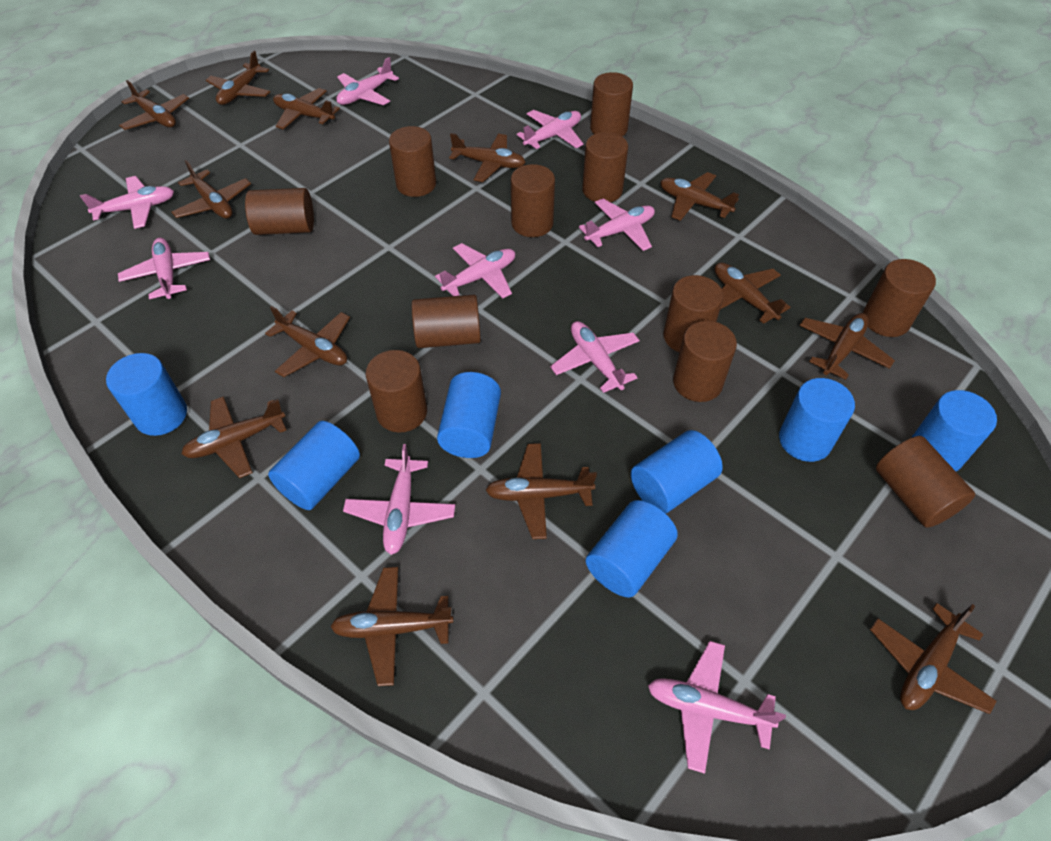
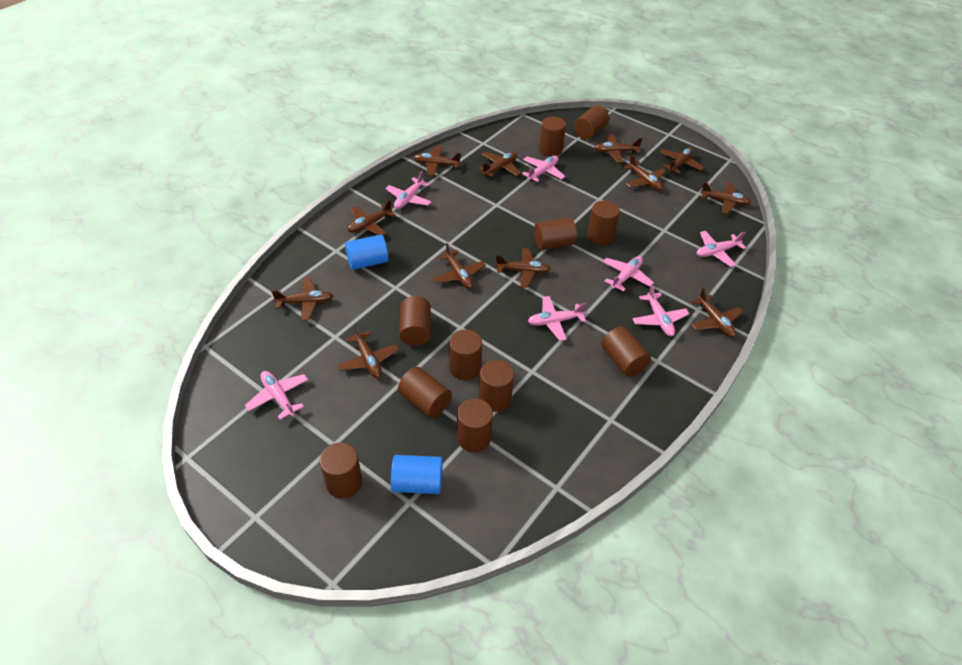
blue cylinder: 7 -> 2
brown plane: 13 -> 12
pink plane: 9 -> 7

